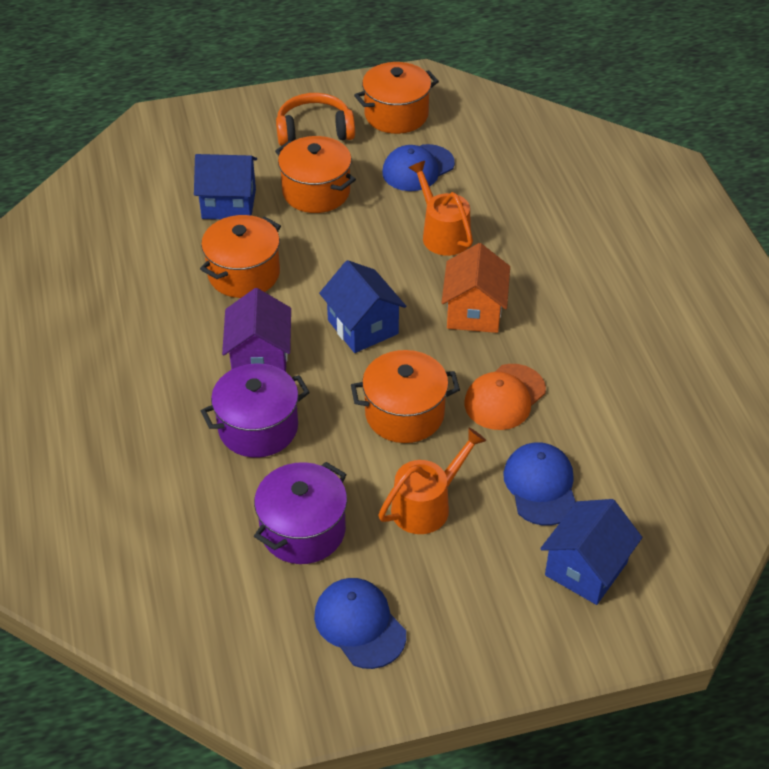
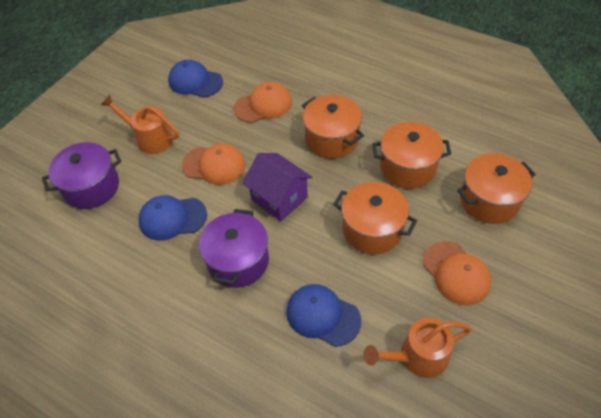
blue house: 3 -> 0
orange cap: 1 -> 3
orange headphones: 1 -> 0
orange house: 1 -> 0

